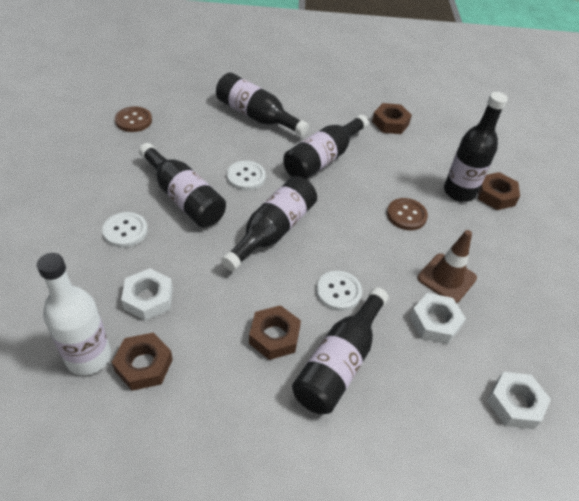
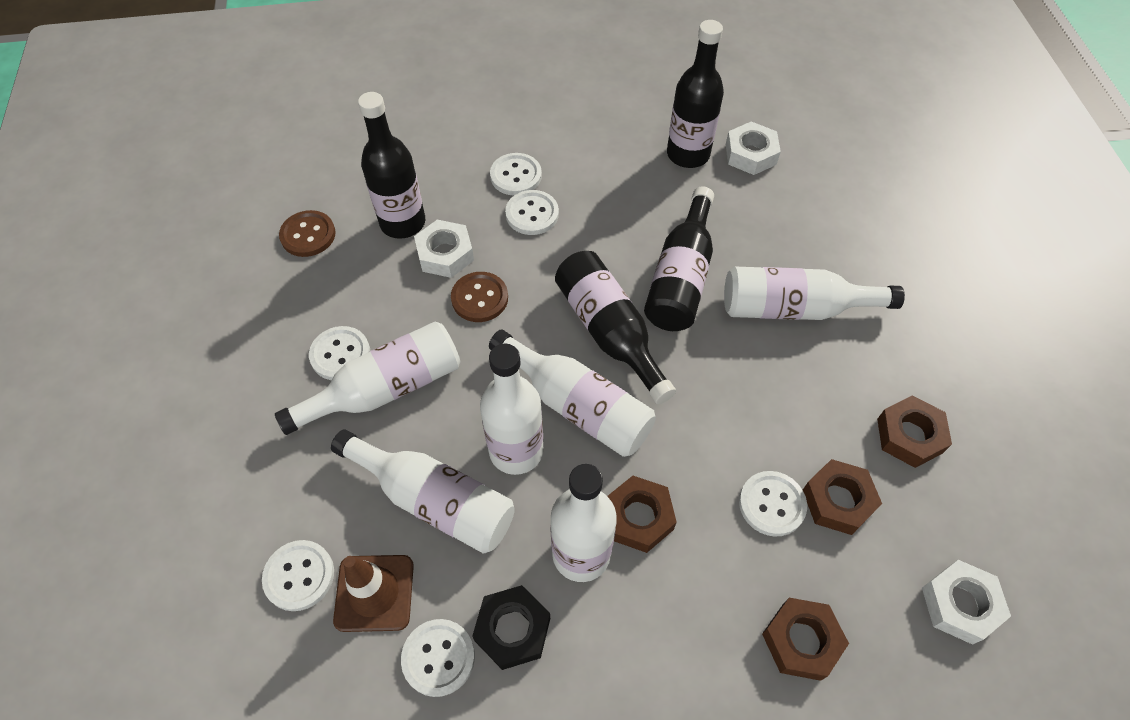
black bottle: 6 -> 4
black nut: 0 -> 1
white bottle: 1 -> 6
white button: 3 -> 6

